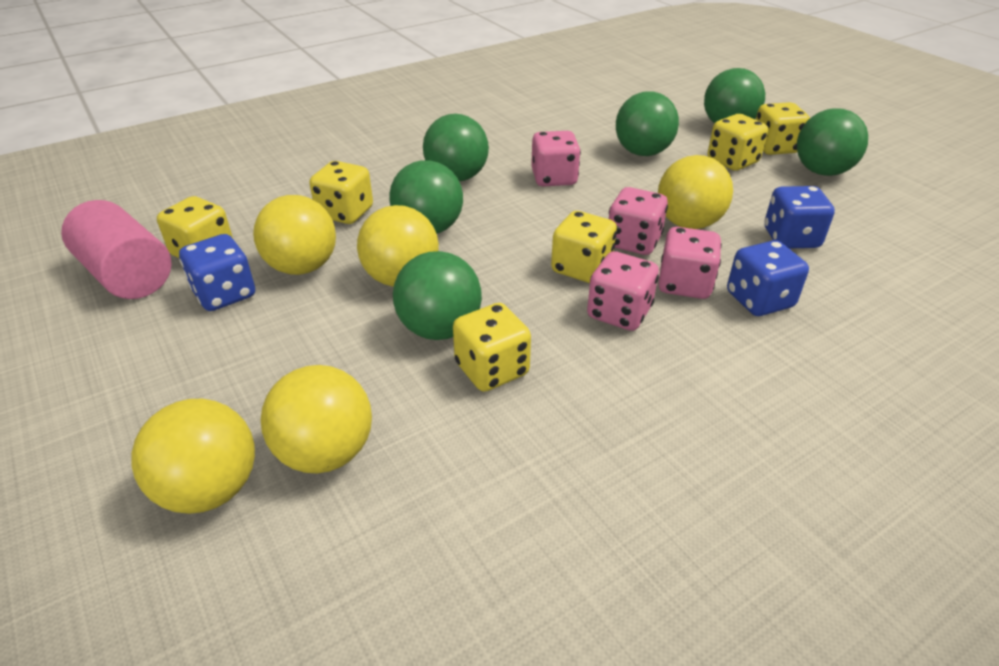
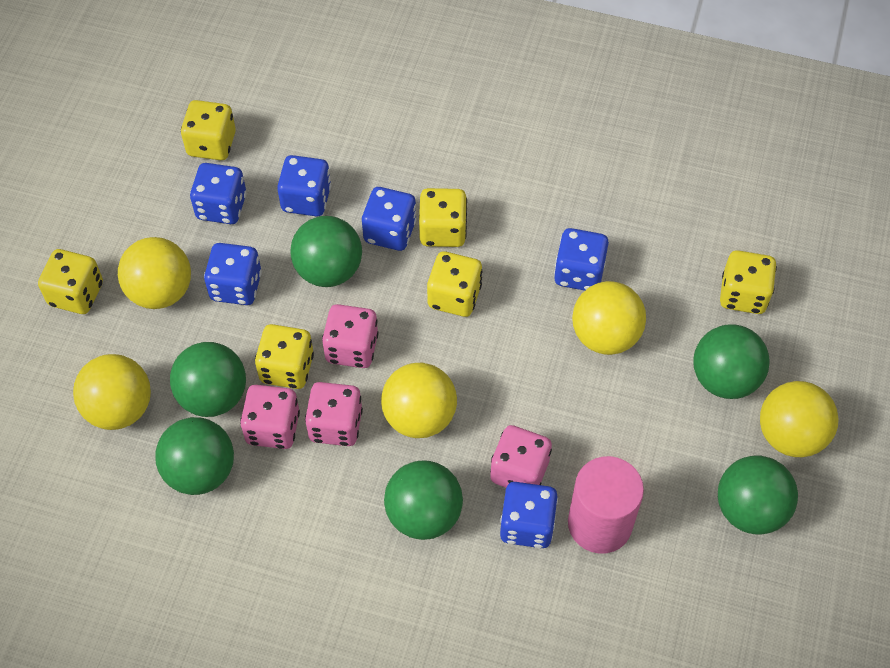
blue dice: 3 -> 6

